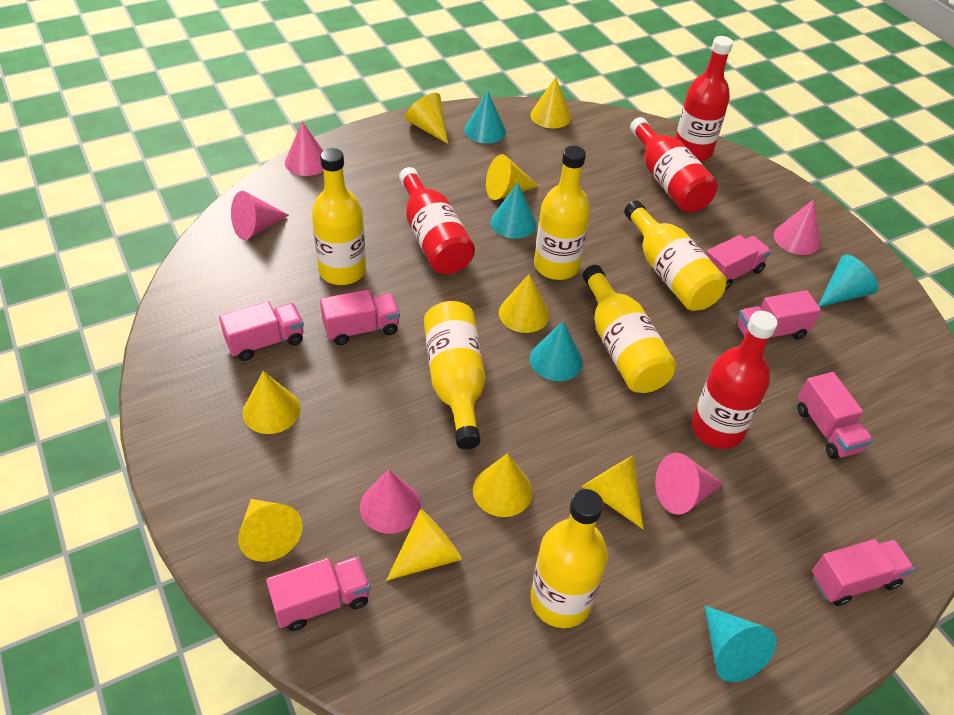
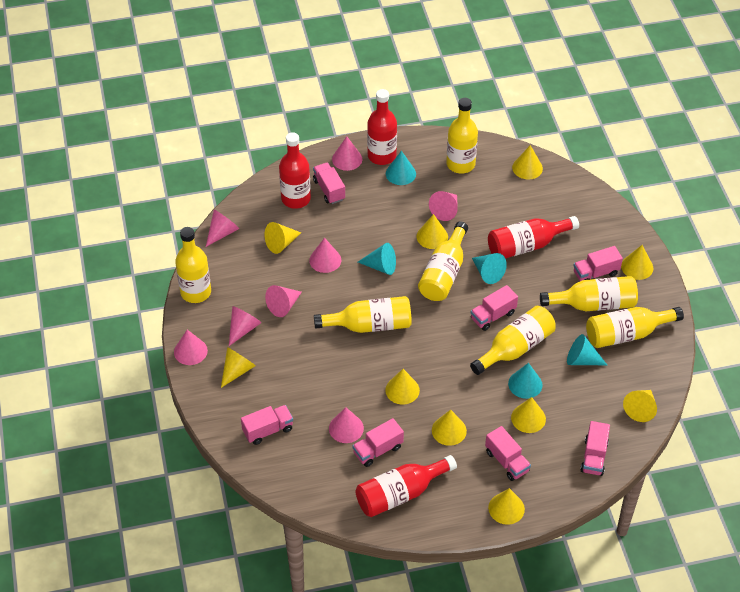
pink cone: 5 -> 8
yellow bottle: 6 -> 7
yellow cone: 9 -> 10

